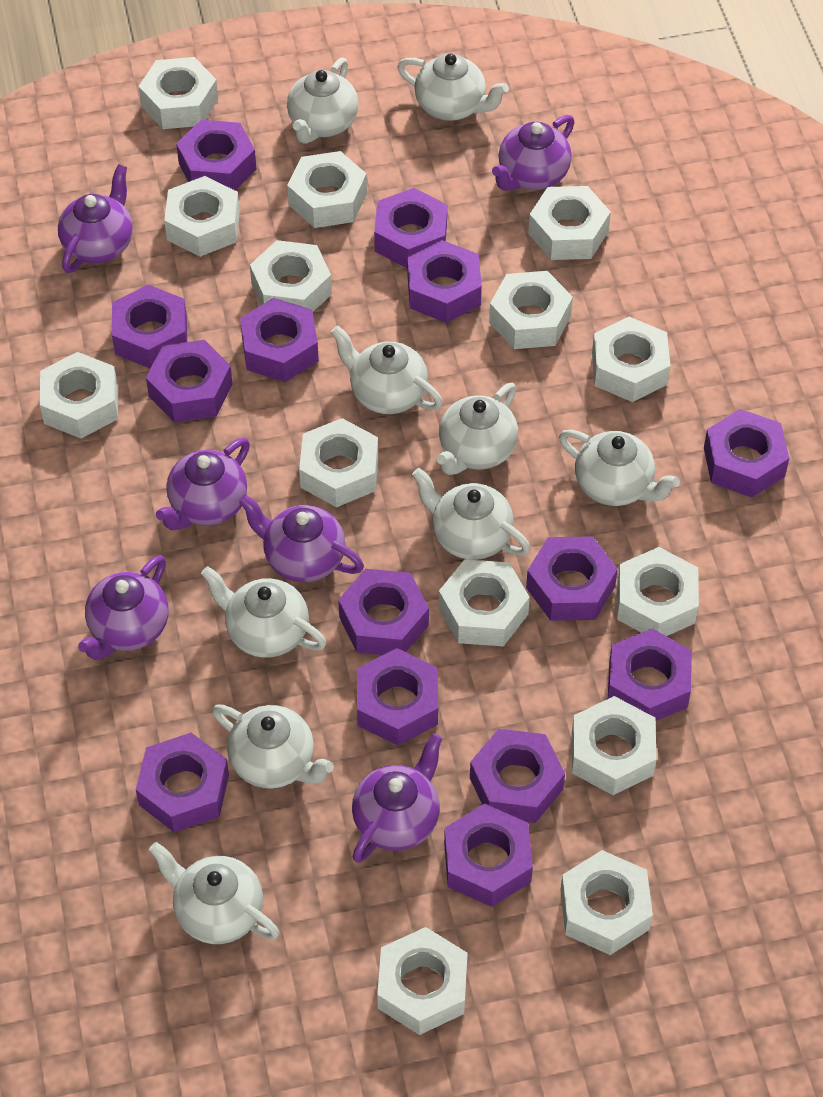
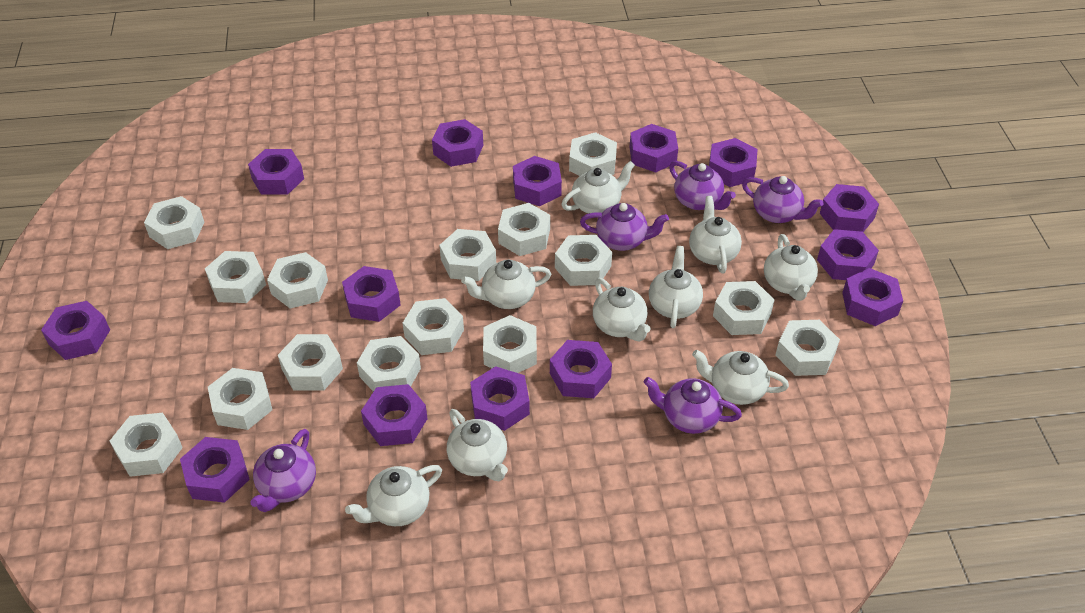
purple teapot: 6 -> 5
white nut: 14 -> 15

